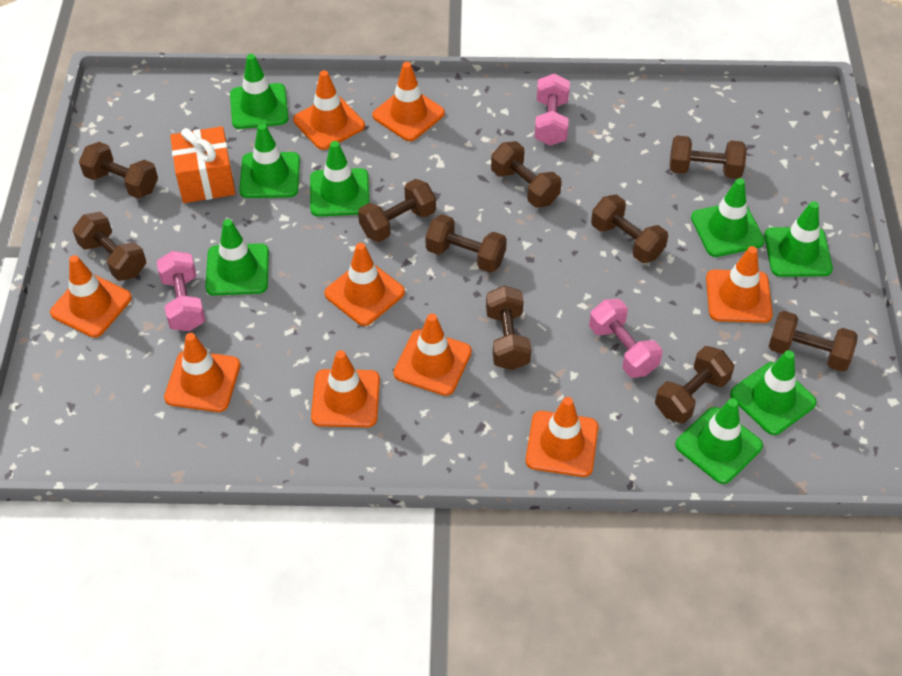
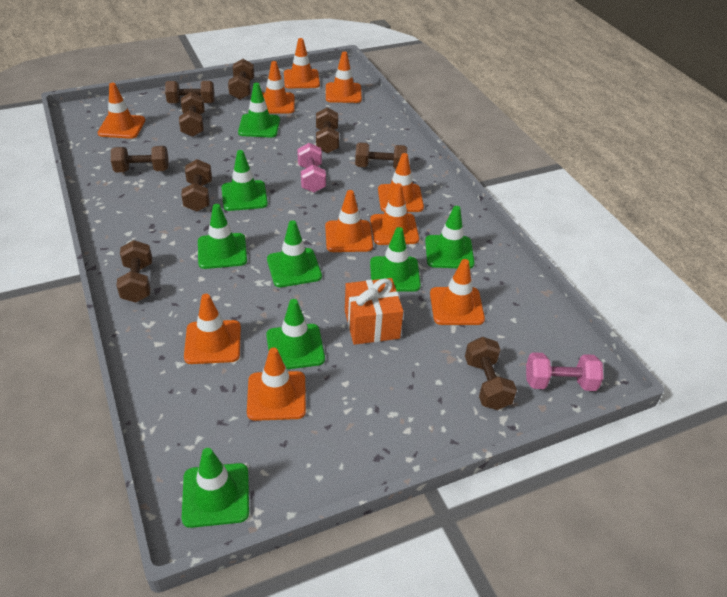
brown dumbbell: 10 -> 9
orange traffic cone: 9 -> 10
pink dumbbell: 3 -> 2

